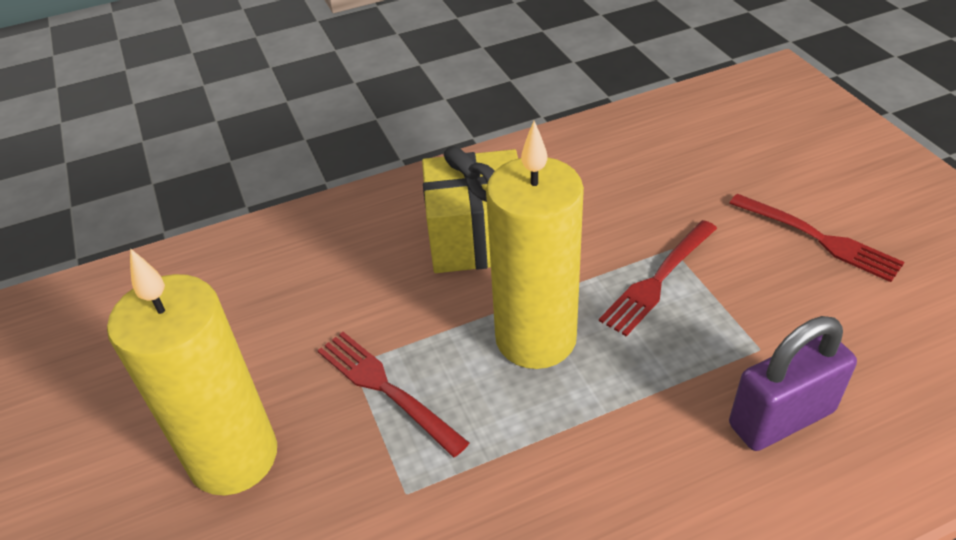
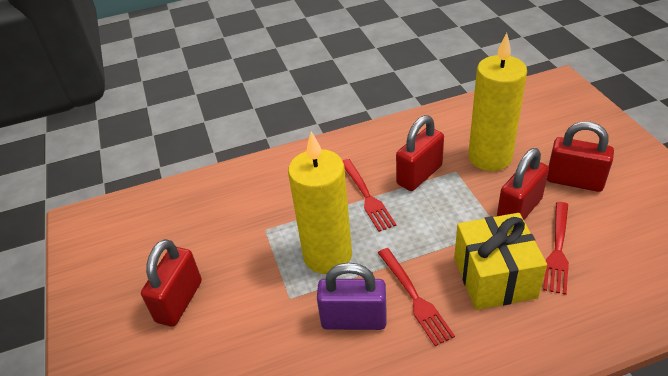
red padlock: 0 -> 4

